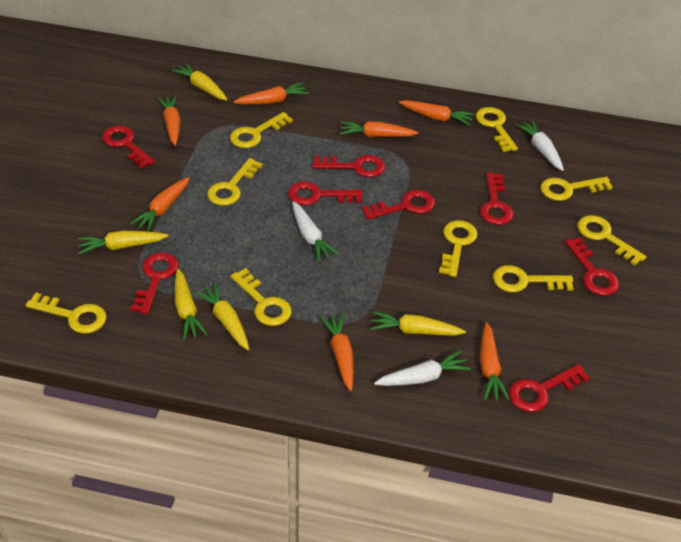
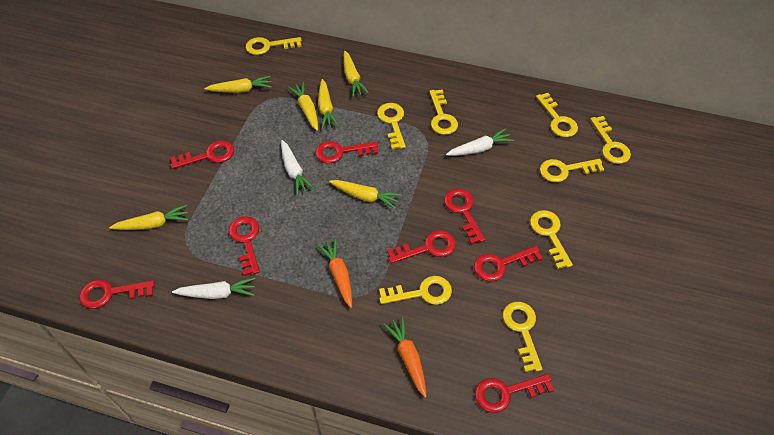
orange carrot: 7 -> 2
yellow carrot: 5 -> 6

